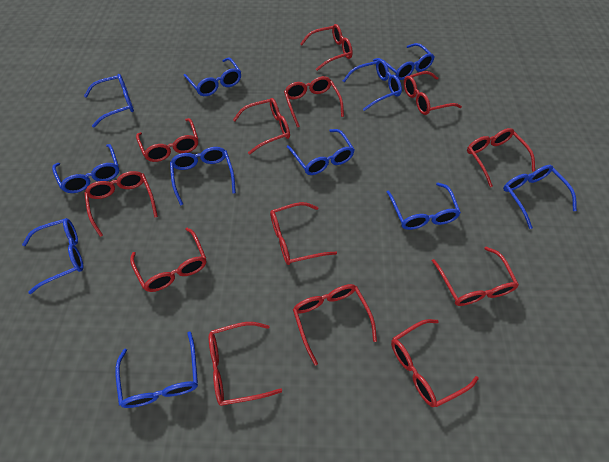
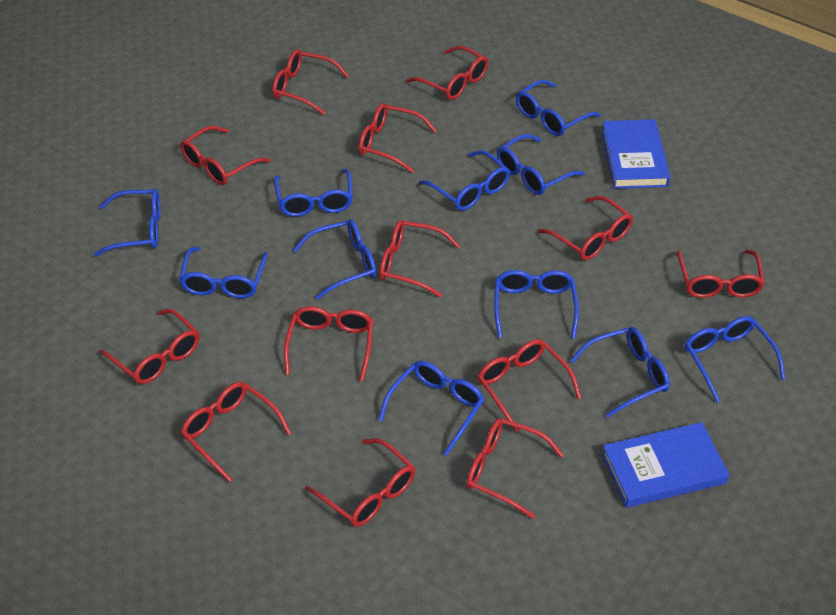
blue book: 0 -> 2

